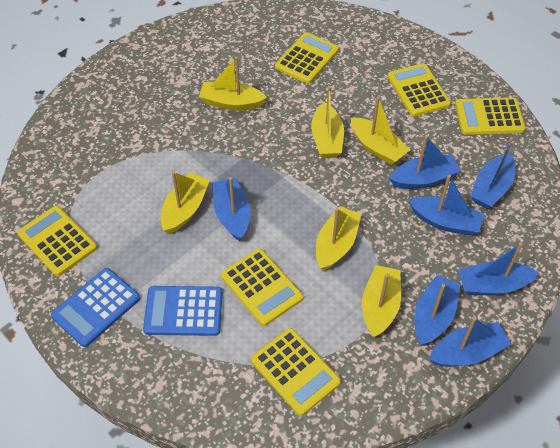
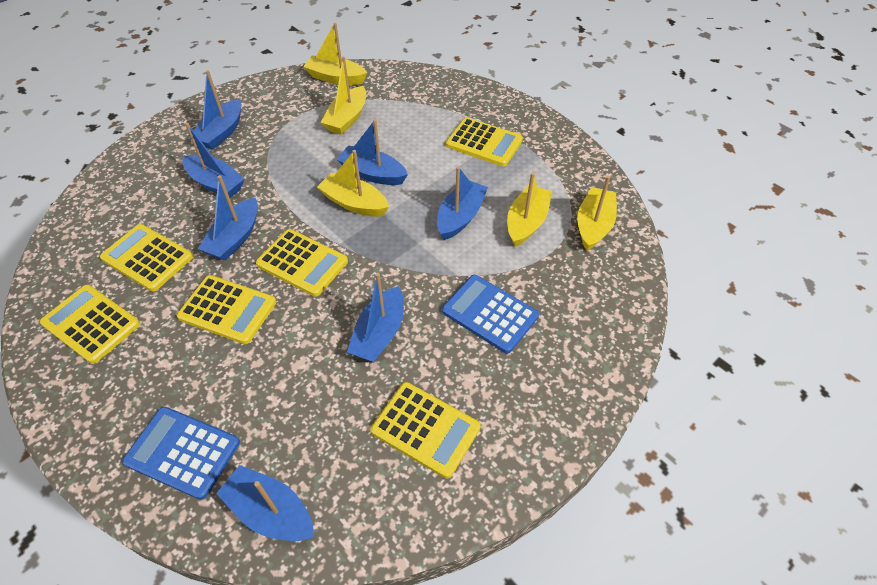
yellow boat: 6 -> 5

